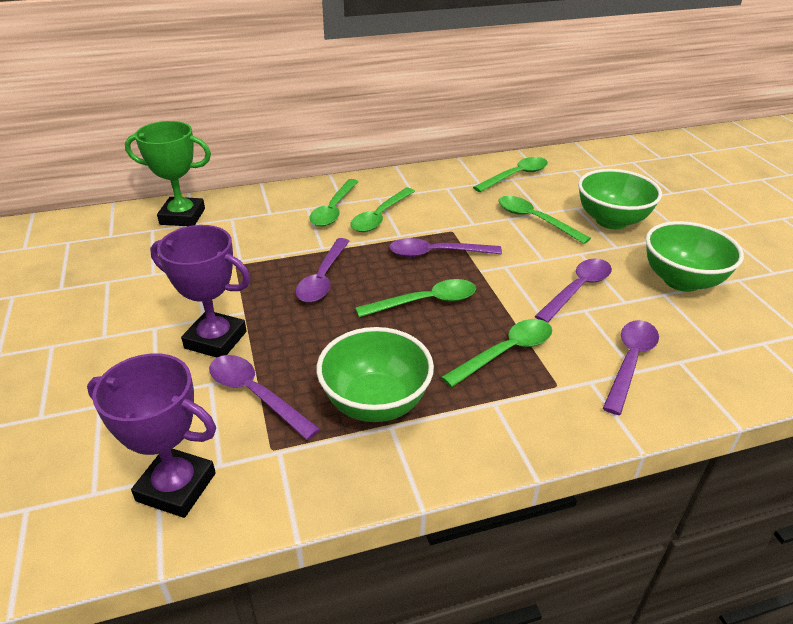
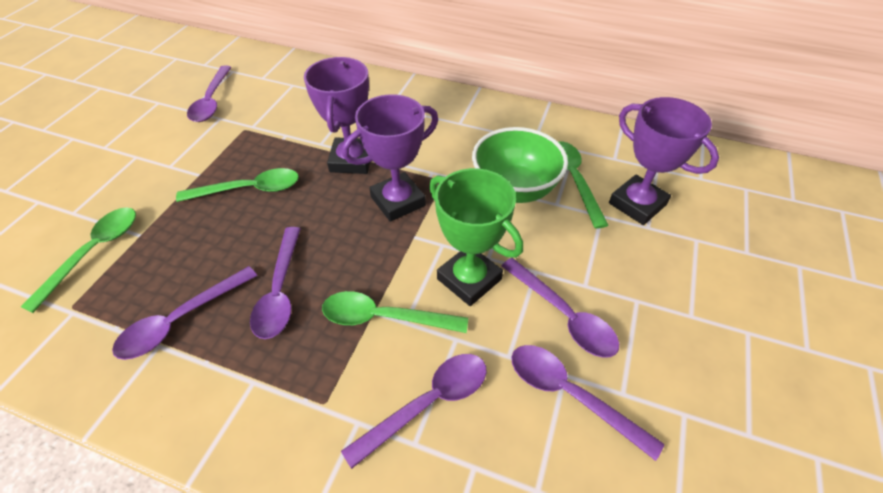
green bowl: 3 -> 1
green spoon: 6 -> 4
purple spoon: 5 -> 6
purple trophy: 2 -> 3

